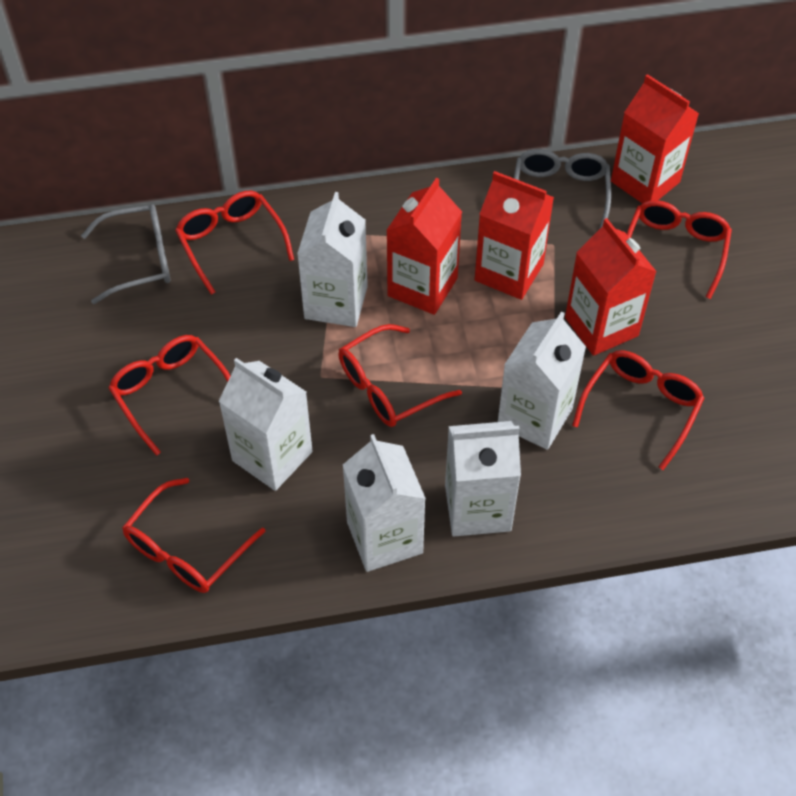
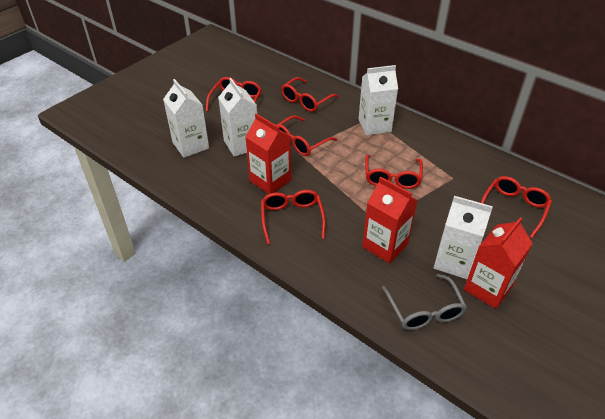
grey glasses: 2 -> 1
red carton: 4 -> 3
white carton: 5 -> 4

